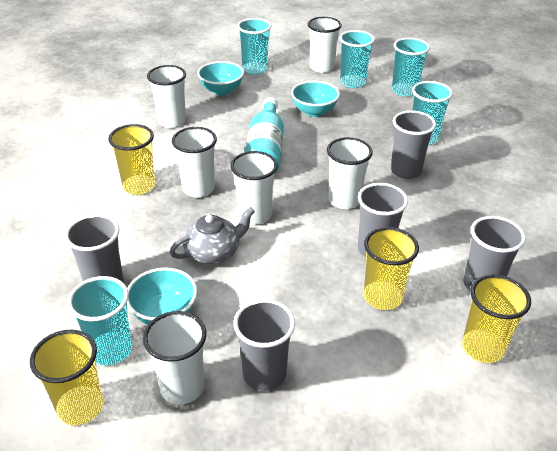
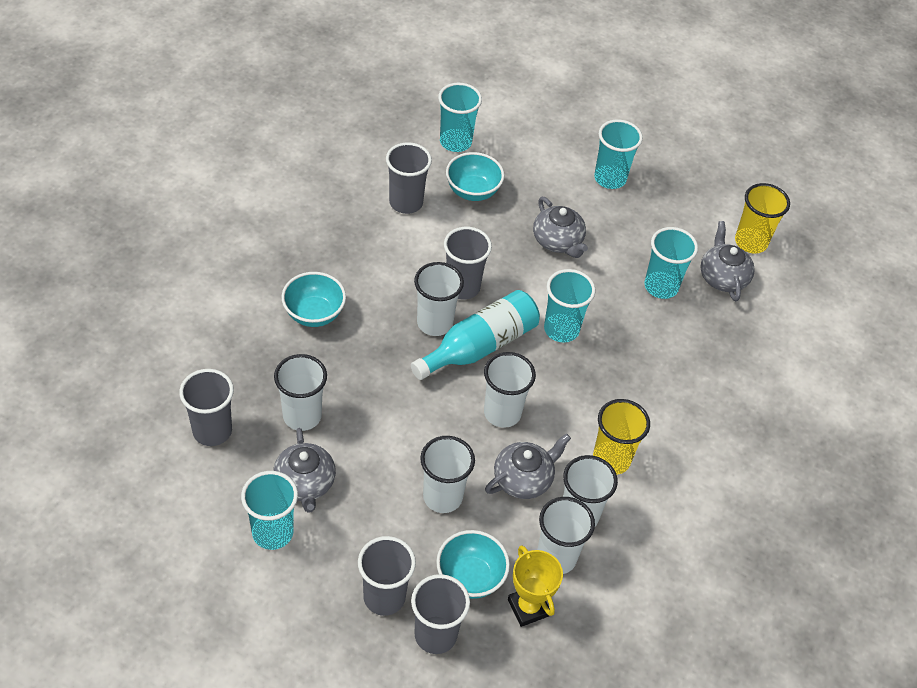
grey teapot: 1 -> 4
yellow cup: 4 -> 2
yellow trophy: 0 -> 1

